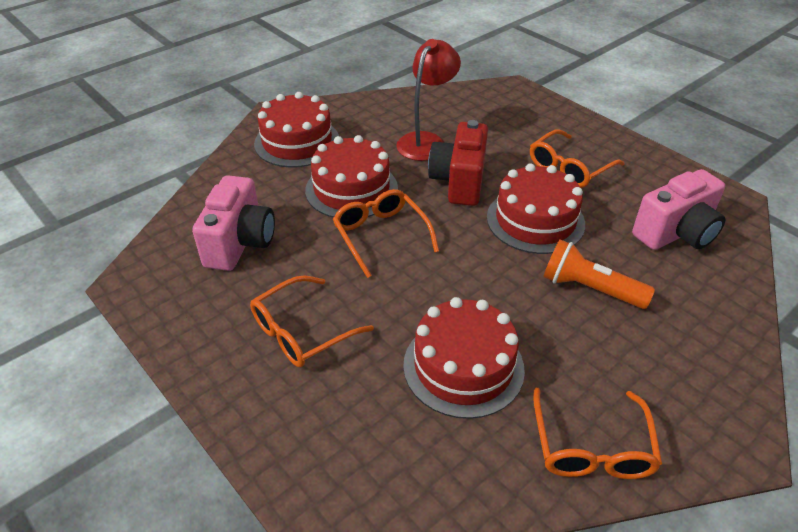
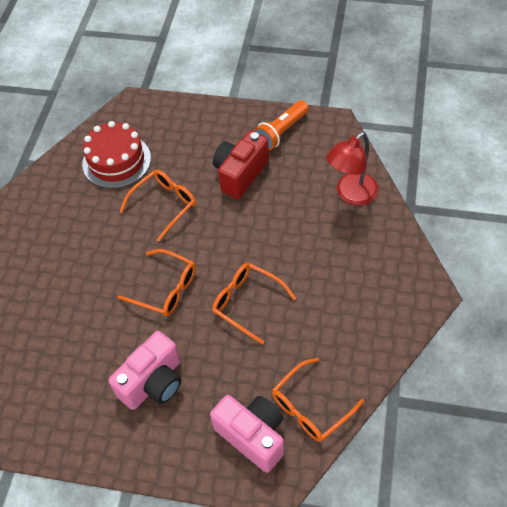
red cake: 4 -> 1

